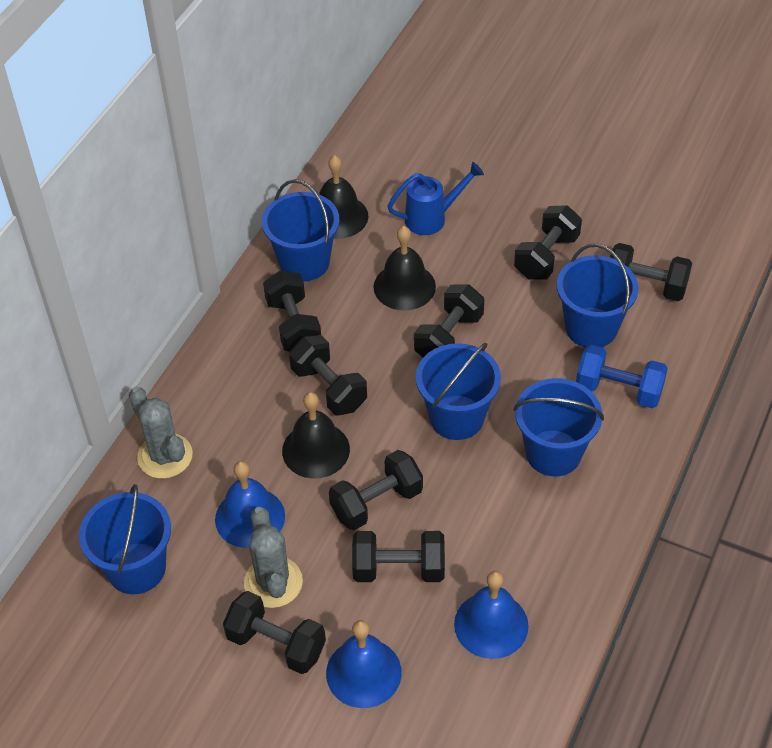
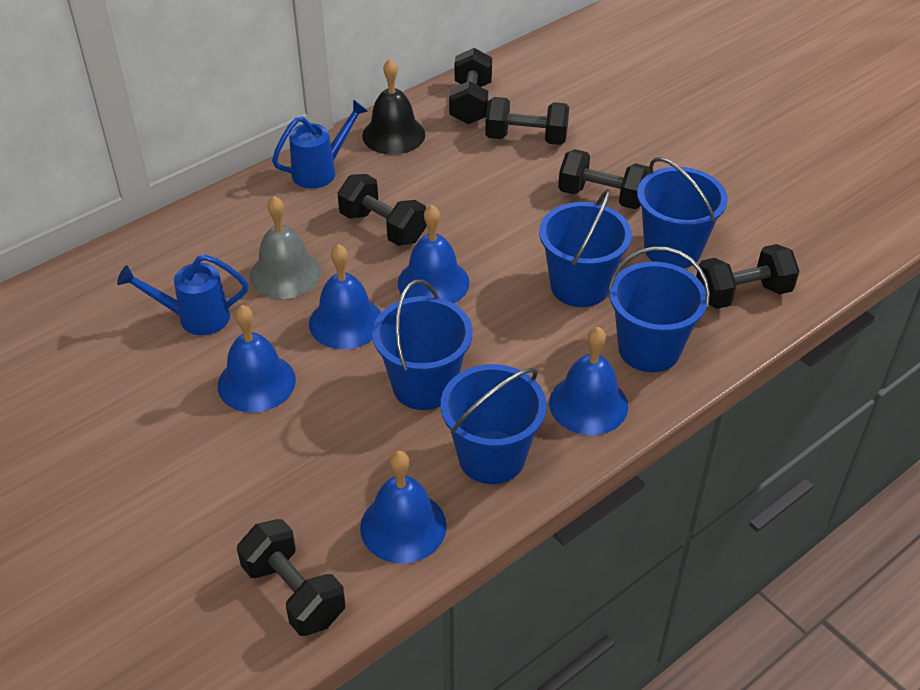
black bell: 3 -> 1
black dumbbell: 8 -> 6
blue bell: 3 -> 5
blue dumbbell: 1 -> 0
blue watering can: 1 -> 2
grey bell: 0 -> 1
grey cactus: 2 -> 0

